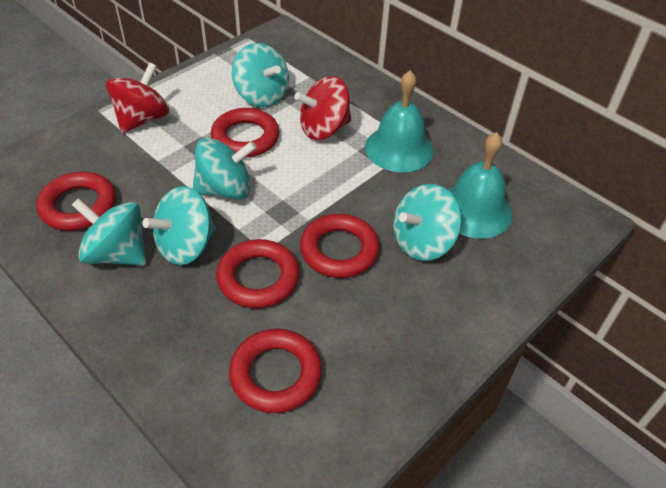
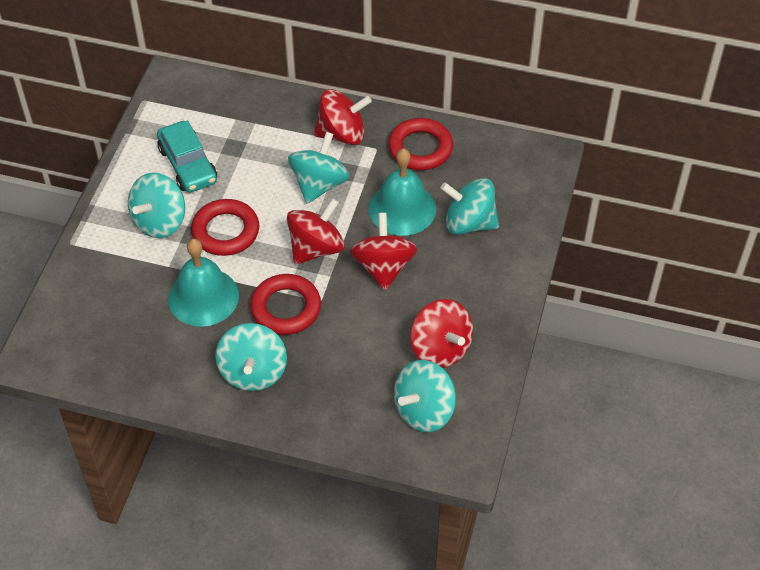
red ring: 5 -> 3
red spinning top: 2 -> 4
turquoise car: 0 -> 1

